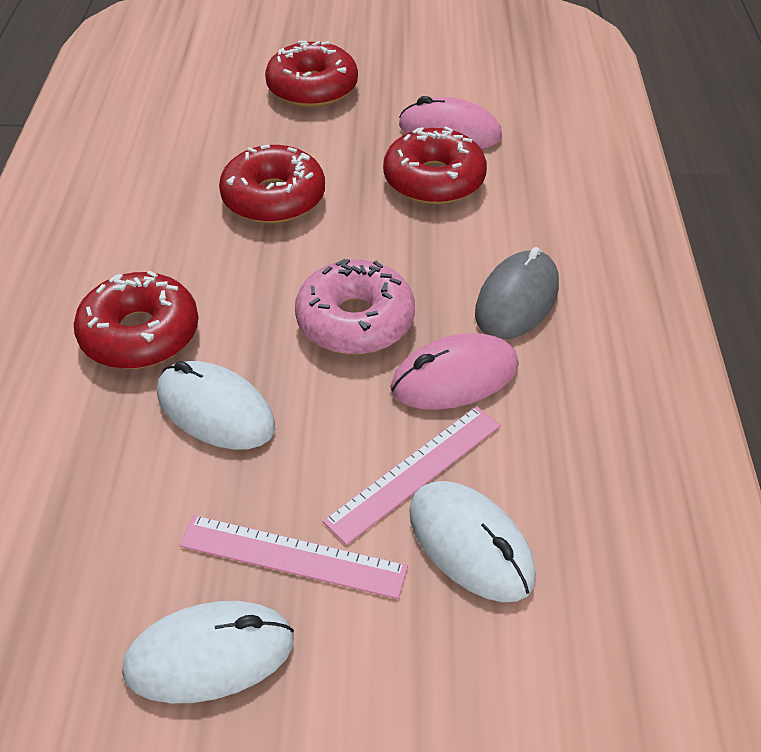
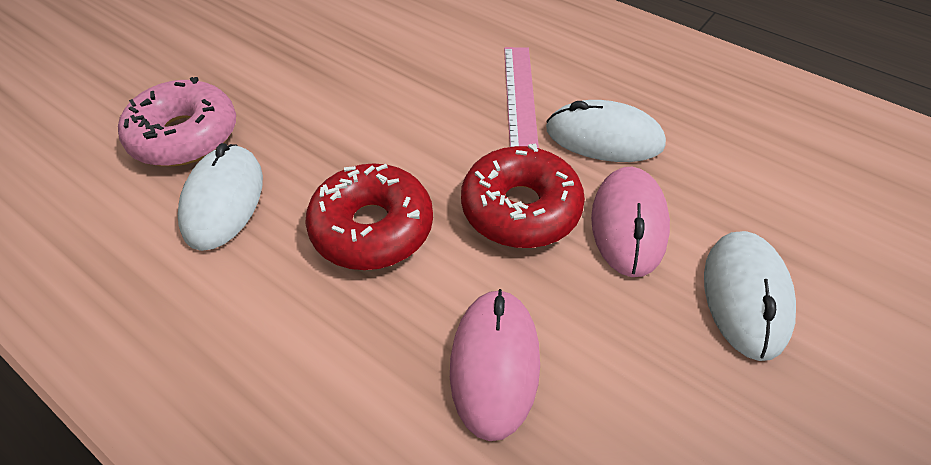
grey mouse: 1 -> 0
pink ruler: 2 -> 1
red donut: 4 -> 2

